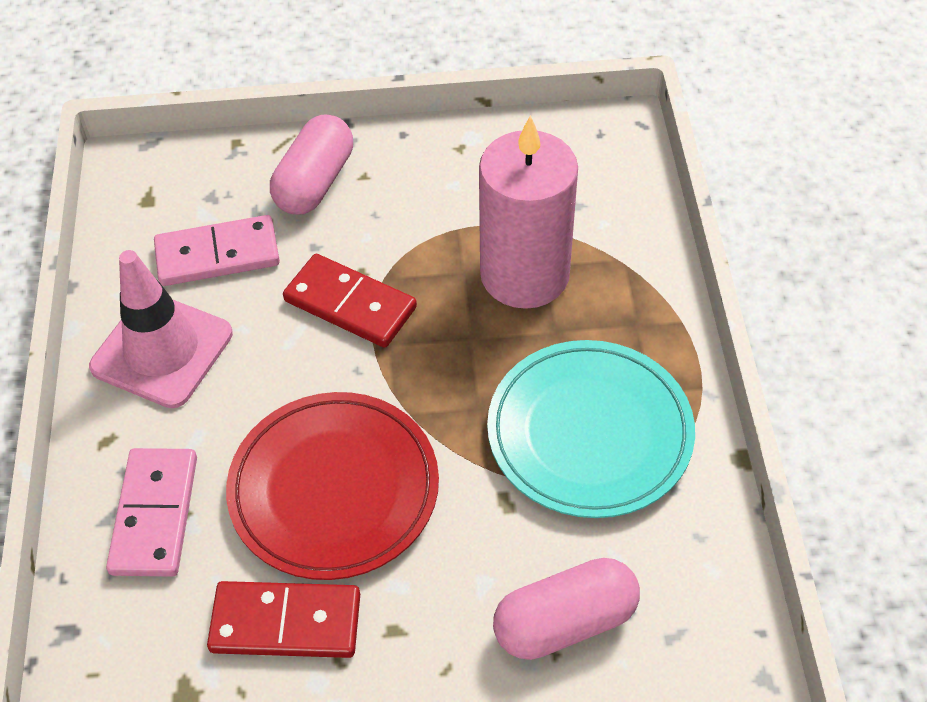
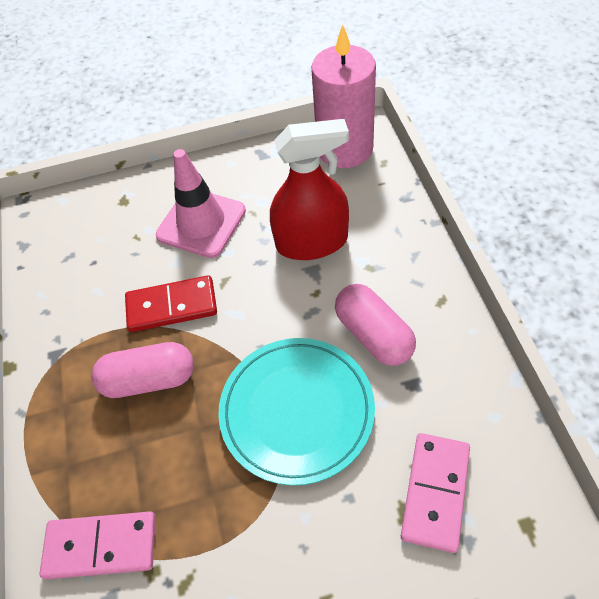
red domino: 2 -> 1
red plate: 1 -> 0
red spray bottle: 0 -> 1

